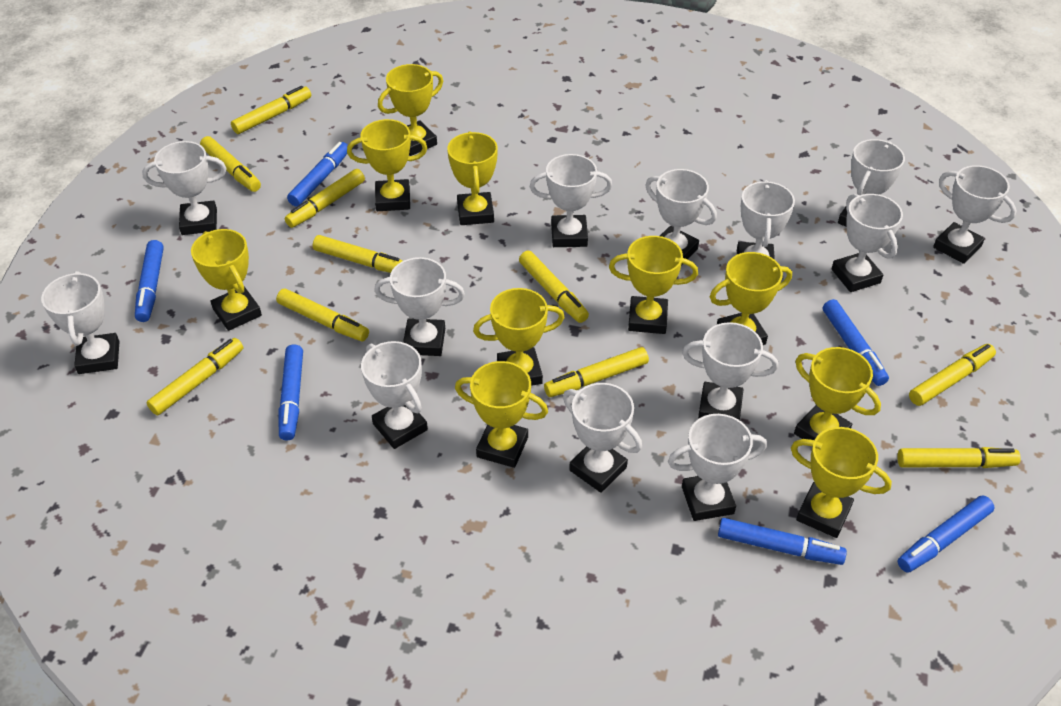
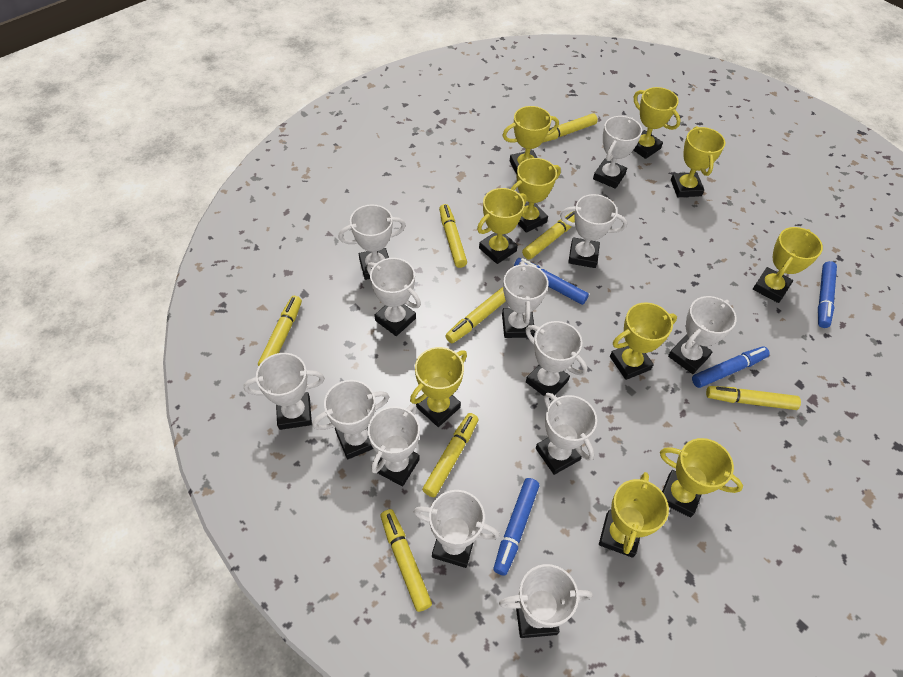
blue marker: 6 -> 4
yellow marker: 10 -> 8

